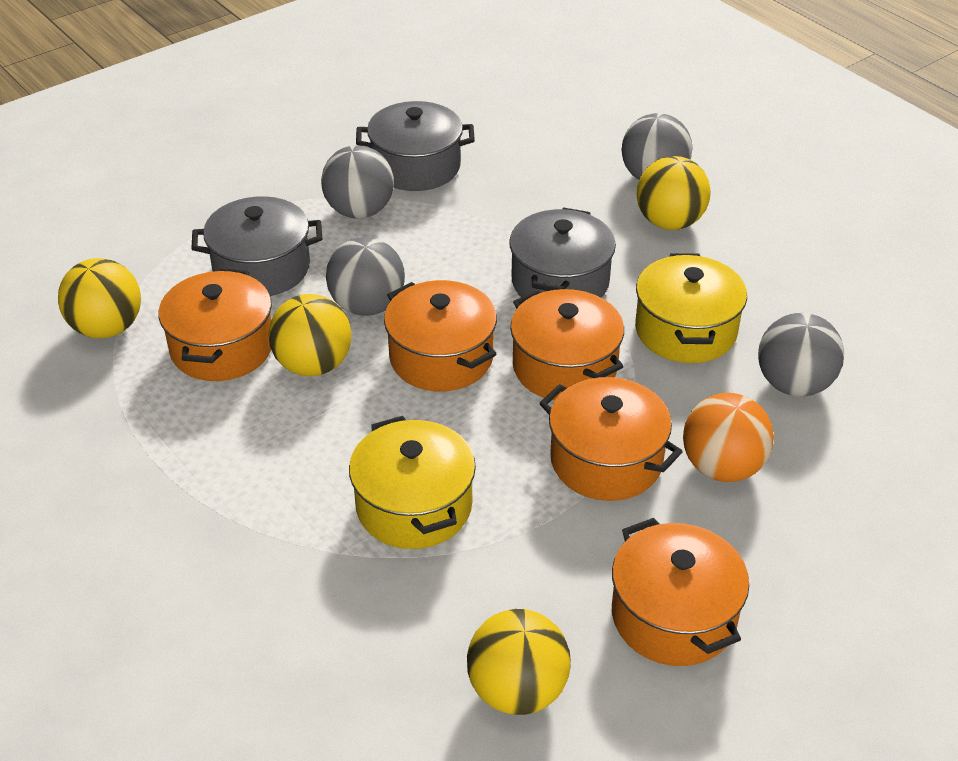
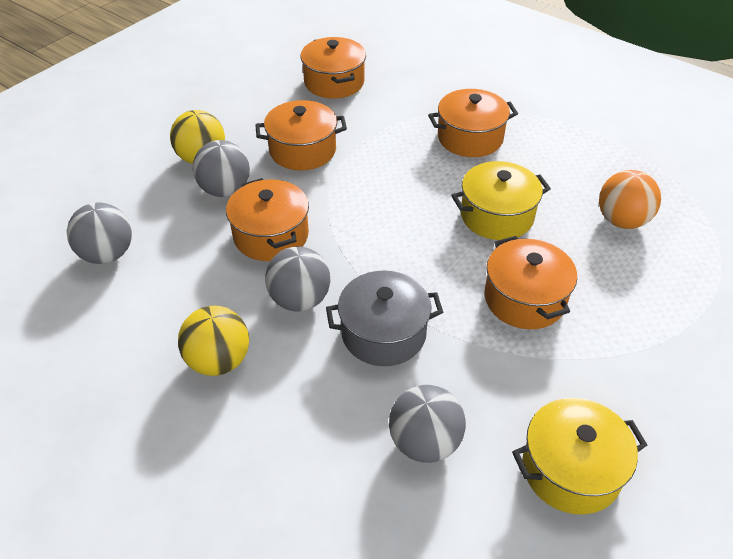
grey pot: 3 -> 1
yellow ball: 4 -> 2

